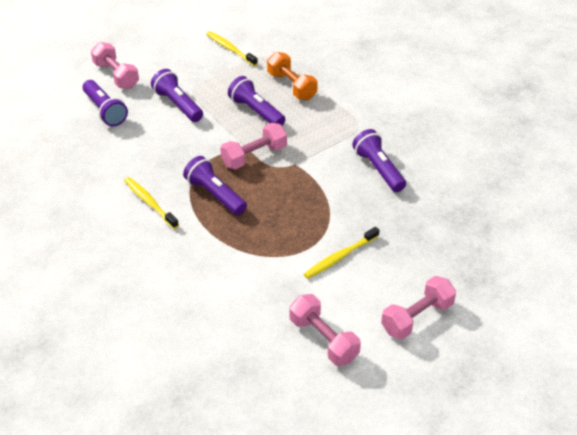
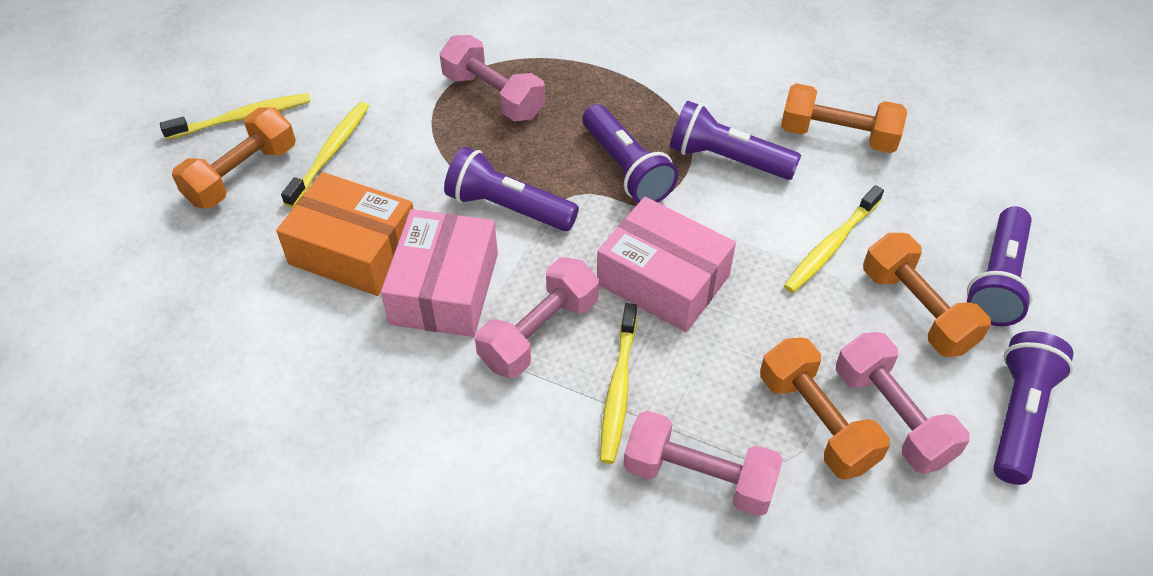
orange box: 0 -> 1
orange dumbbell: 1 -> 4
pink box: 0 -> 2
yellow toothbrush: 3 -> 4

